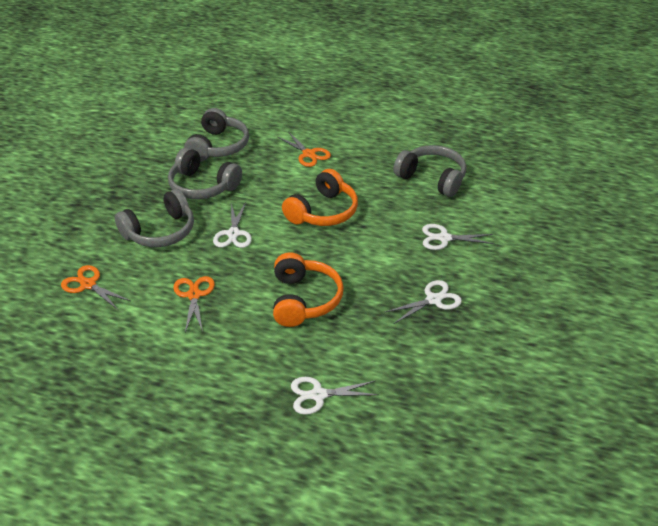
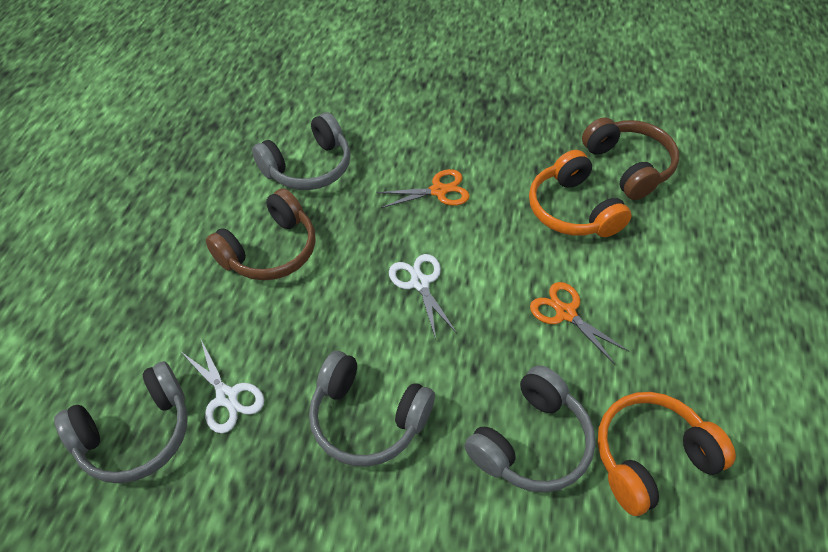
brown headphones: 0 -> 2
orange scissors: 3 -> 2
white scissors: 4 -> 2

